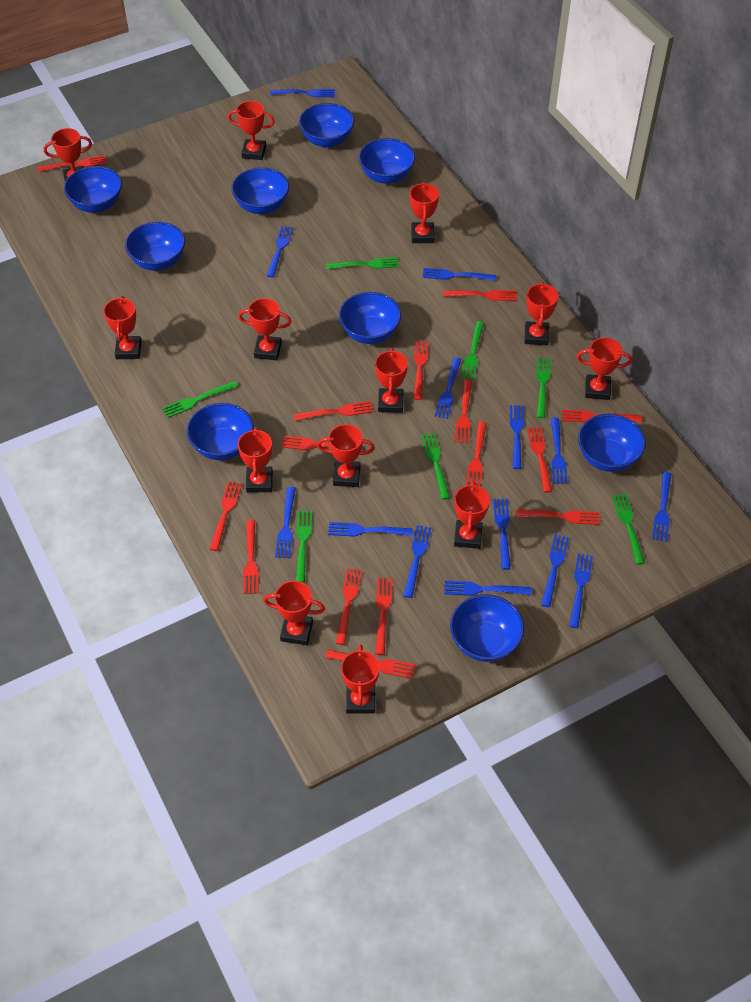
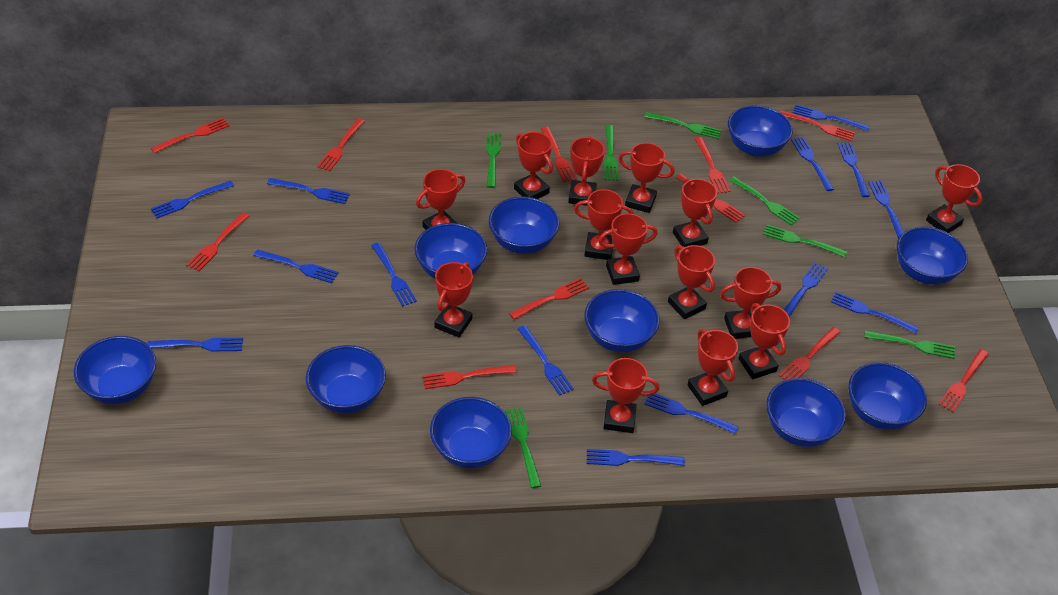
blue bowl: 9 -> 10
red fork: 15 -> 11
red trophy: 13 -> 14

